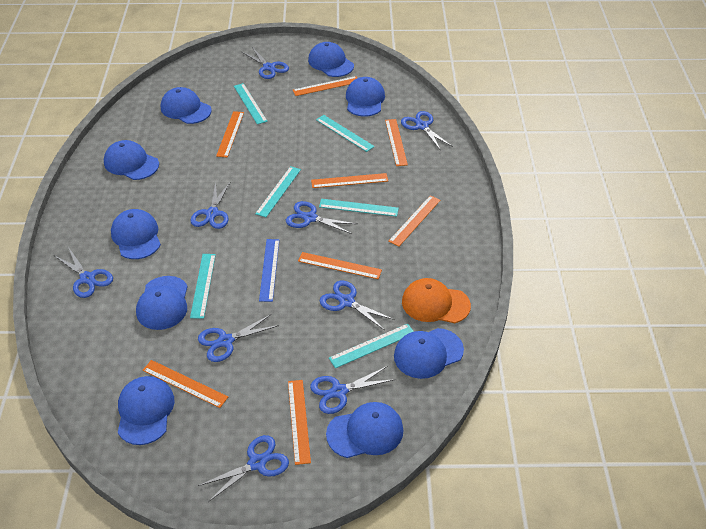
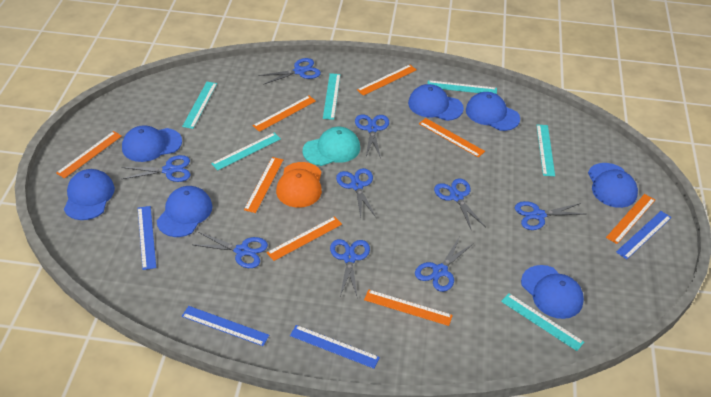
blue cap: 9 -> 7
blue ruler: 1 -> 4
turquoise cap: 0 -> 1

